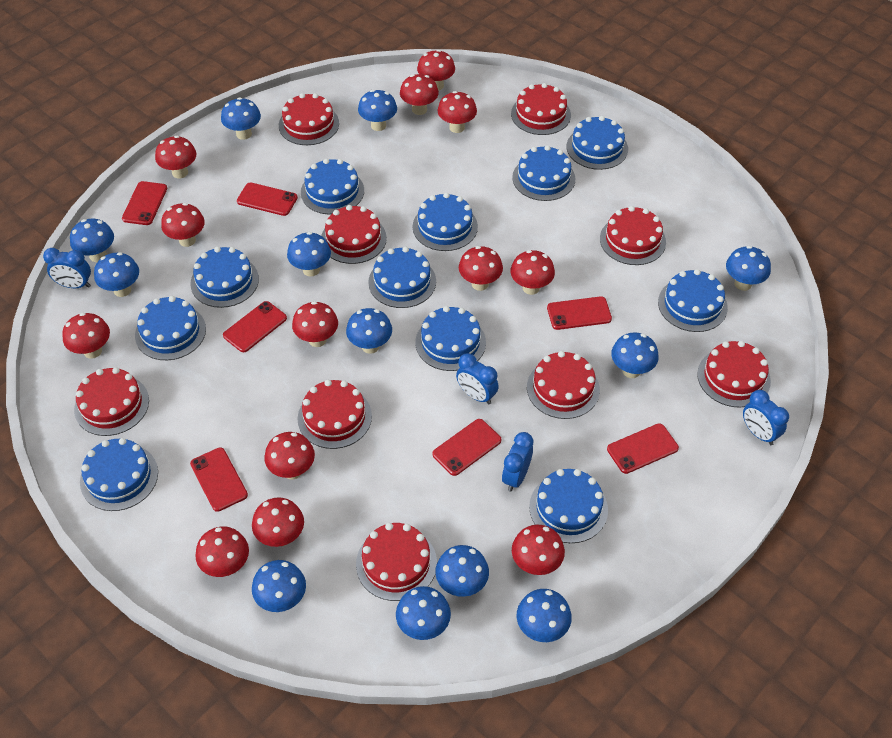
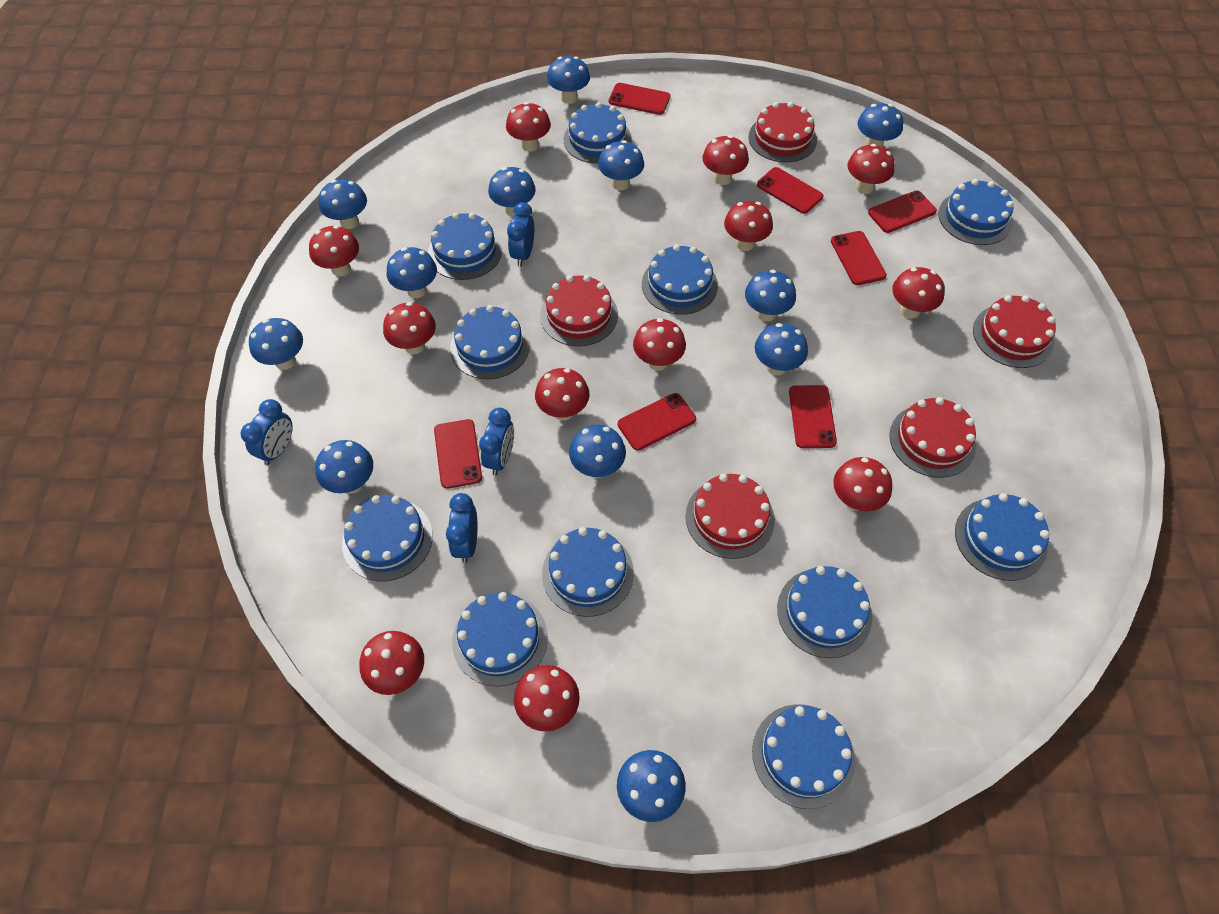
red cake: 9 -> 5
red mushroom: 13 -> 12

